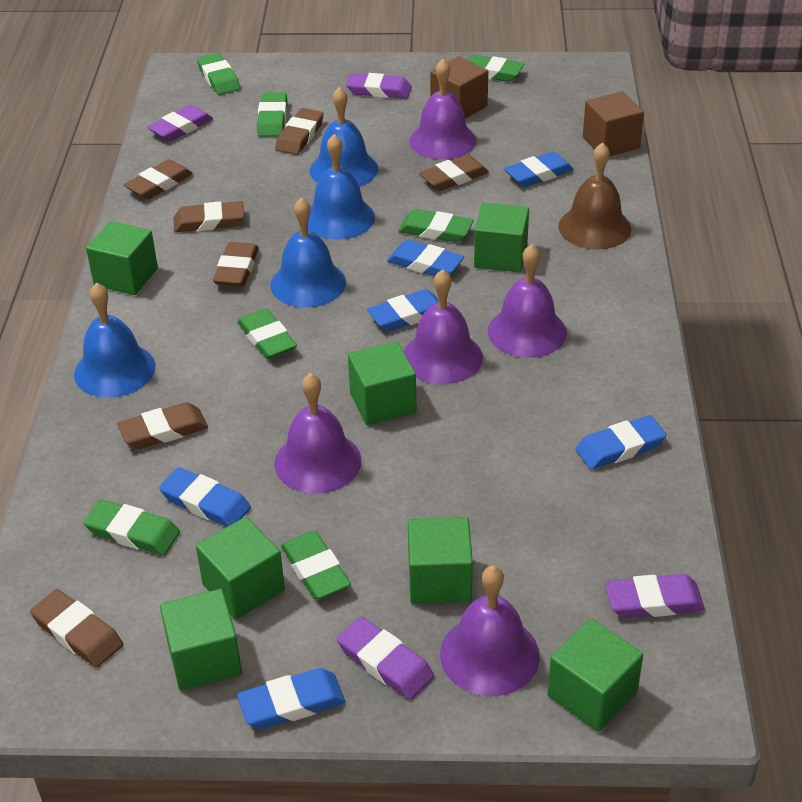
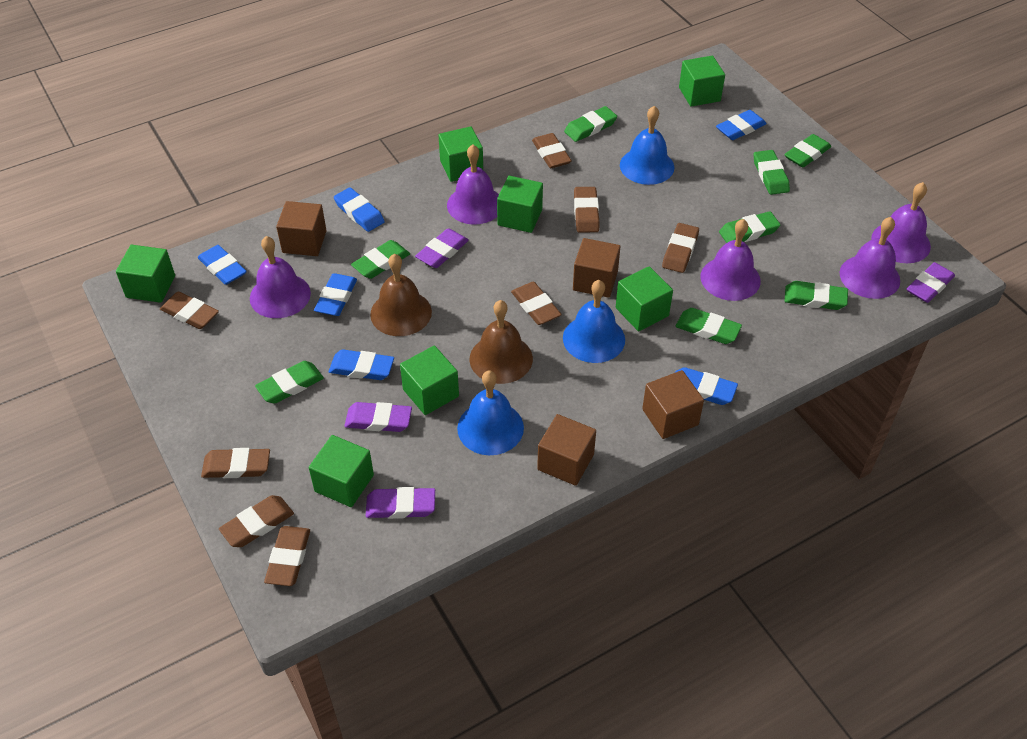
blue bell: 4 -> 3
brown bell: 1 -> 2
brown cube: 2 -> 4
brown eraser: 7 -> 8
green eraser: 7 -> 8

